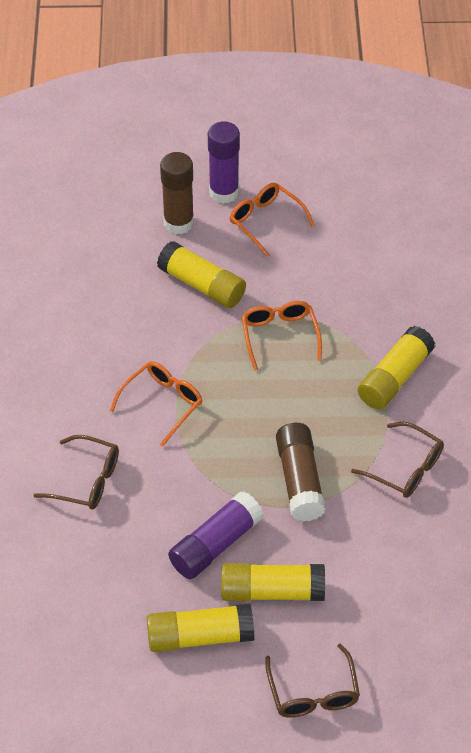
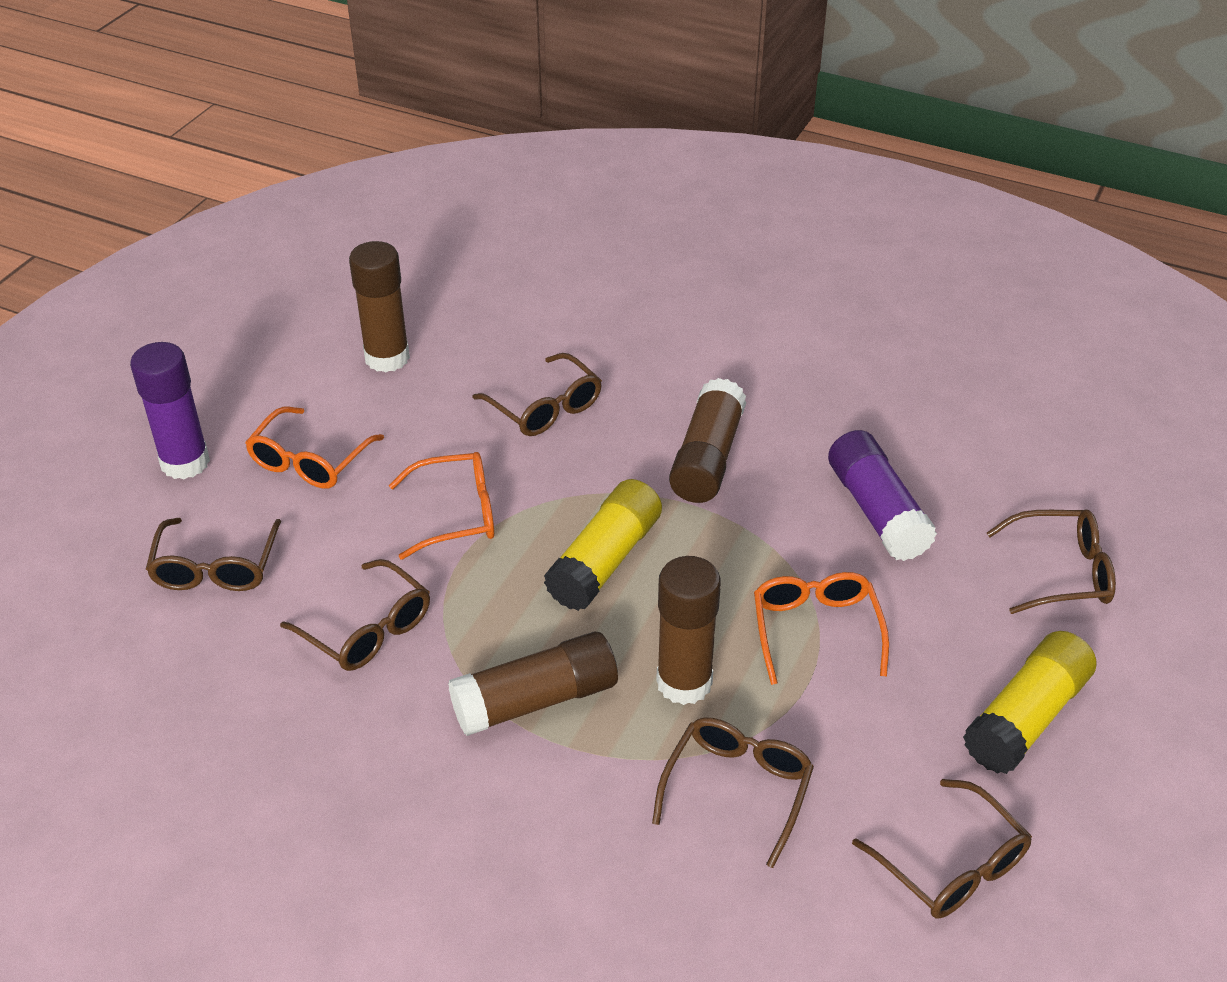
brown glasses: 3 -> 6
brown glue stick: 2 -> 4
yellow glue stick: 4 -> 2

